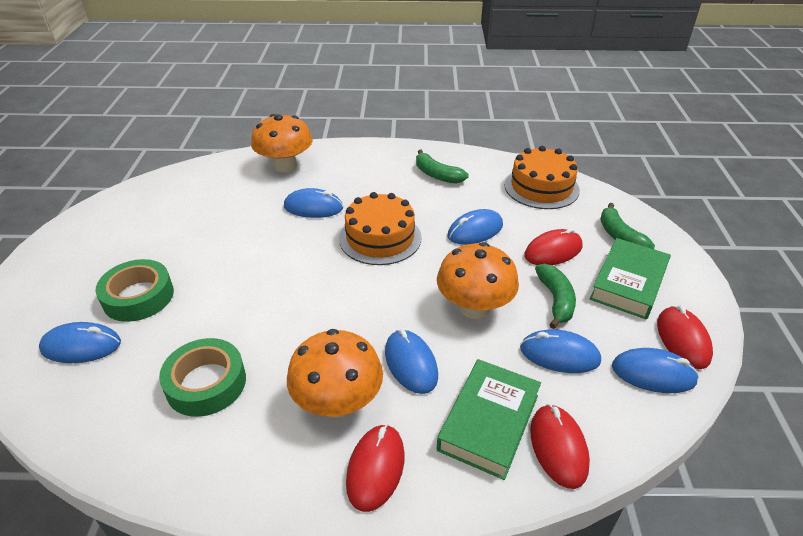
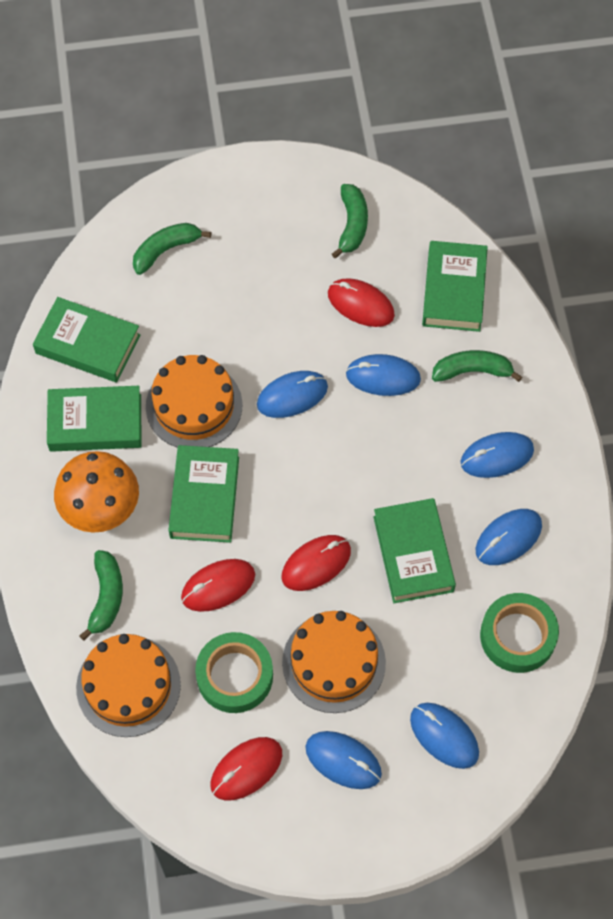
green banana: 3 -> 4
green book: 2 -> 5
orange cake: 2 -> 3
orange mushroom: 3 -> 1

